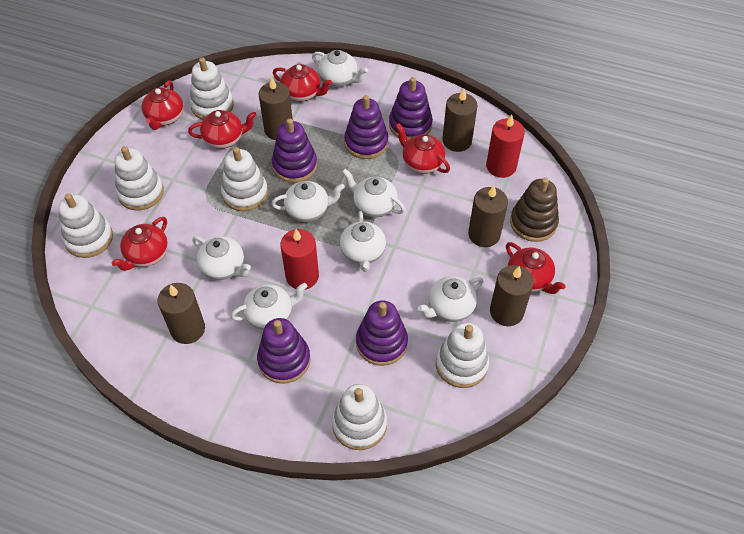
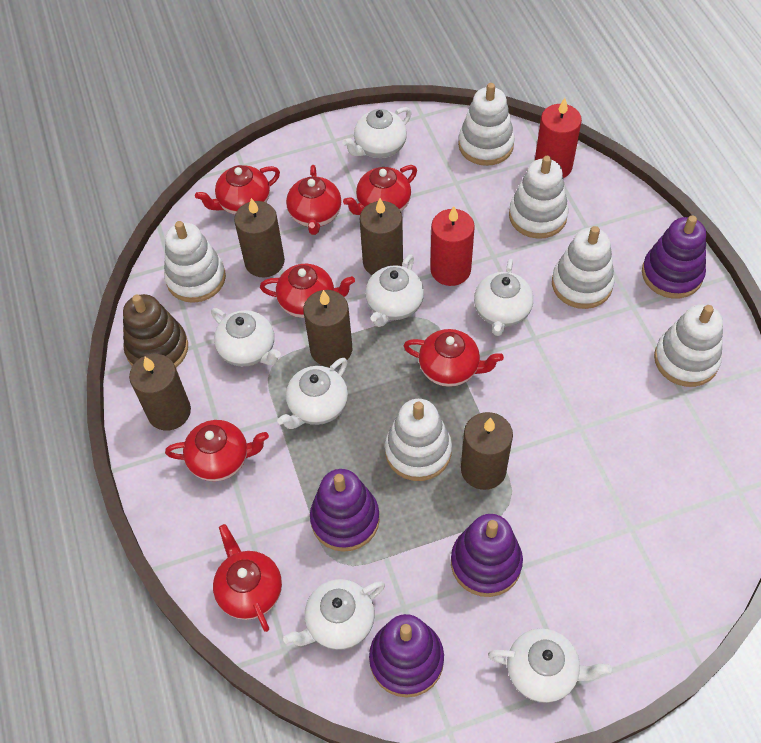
purple stacking toy: 5 -> 4
red teapot: 6 -> 7

